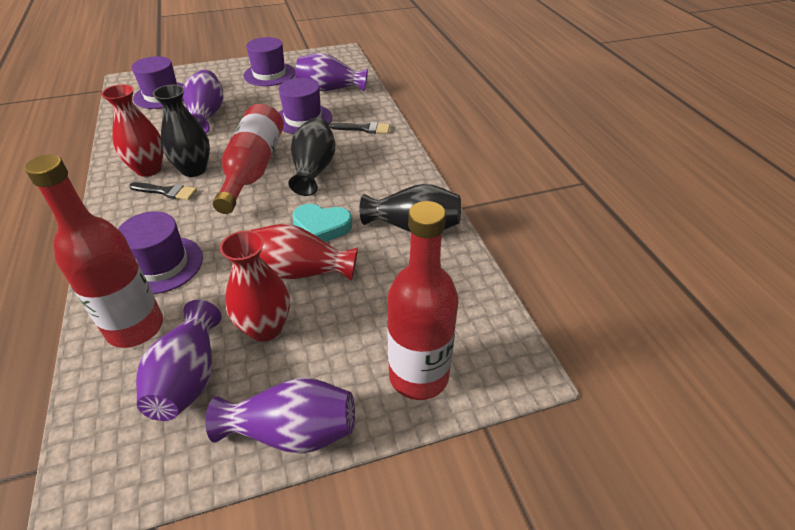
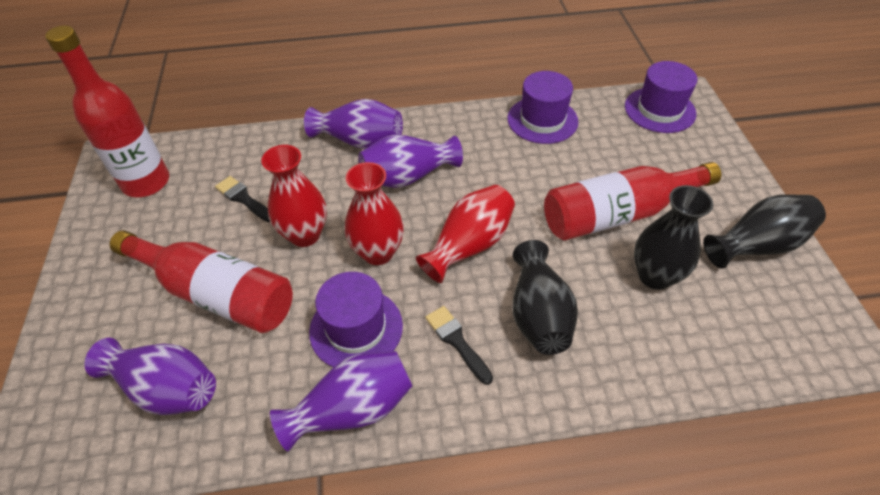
purple hat: 4 -> 3
turquoise heart: 1 -> 0

